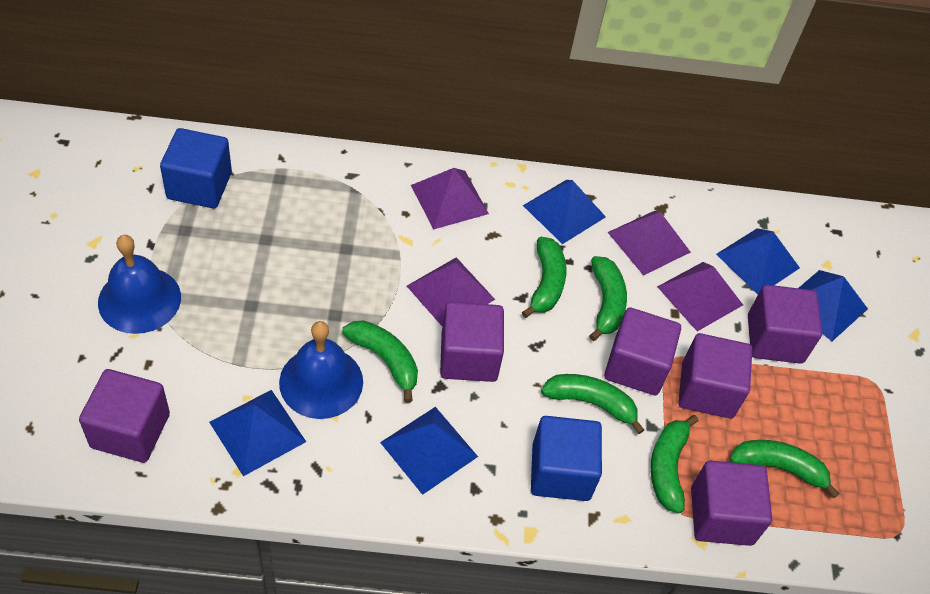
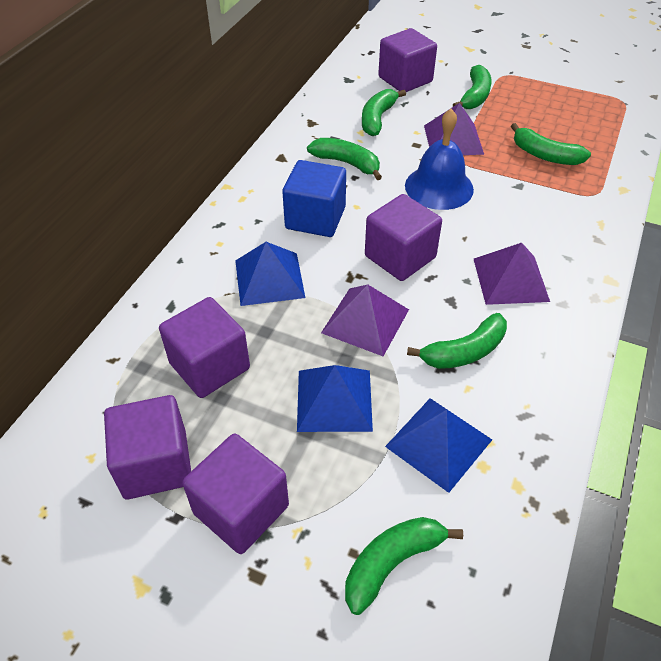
blue bell: 2 -> 1
blue cube: 2 -> 1
blue pyramid: 5 -> 3
purple cube: 6 -> 5
purple pyramid: 4 -> 3

